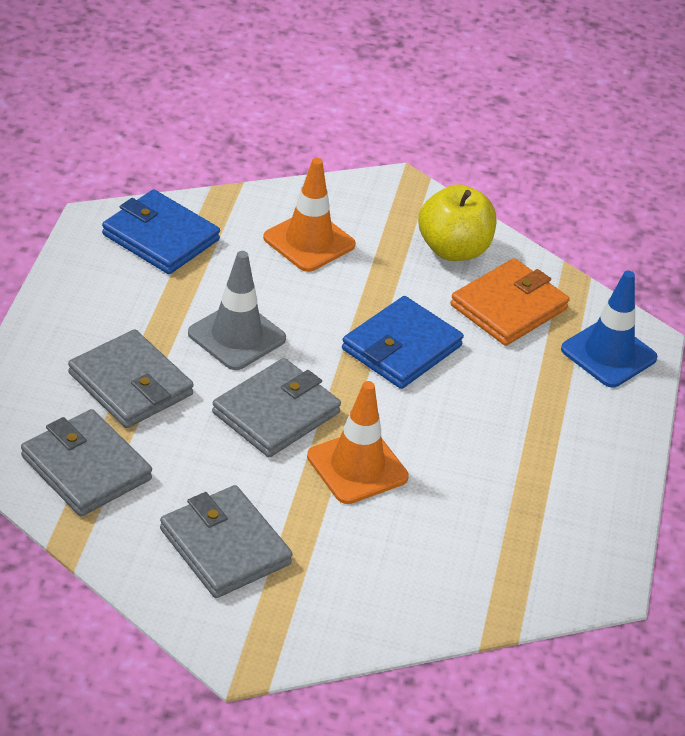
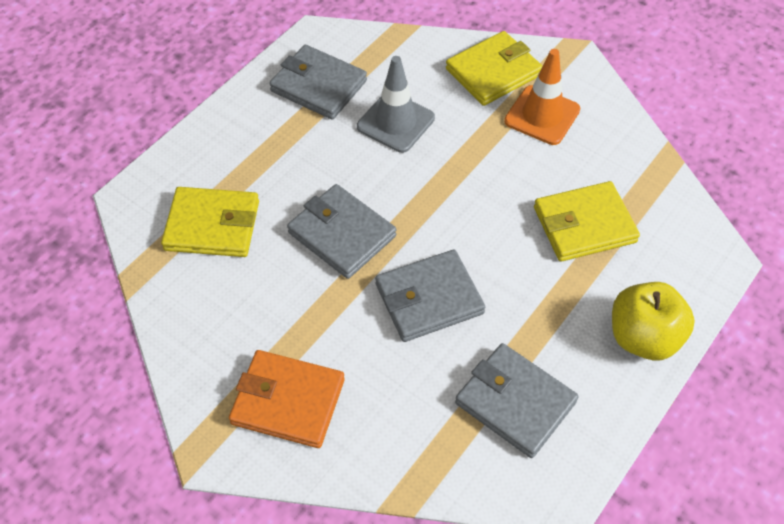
blue traffic cone: 1 -> 0
blue wallet: 2 -> 0
orange traffic cone: 2 -> 1
yellow wallet: 0 -> 3

